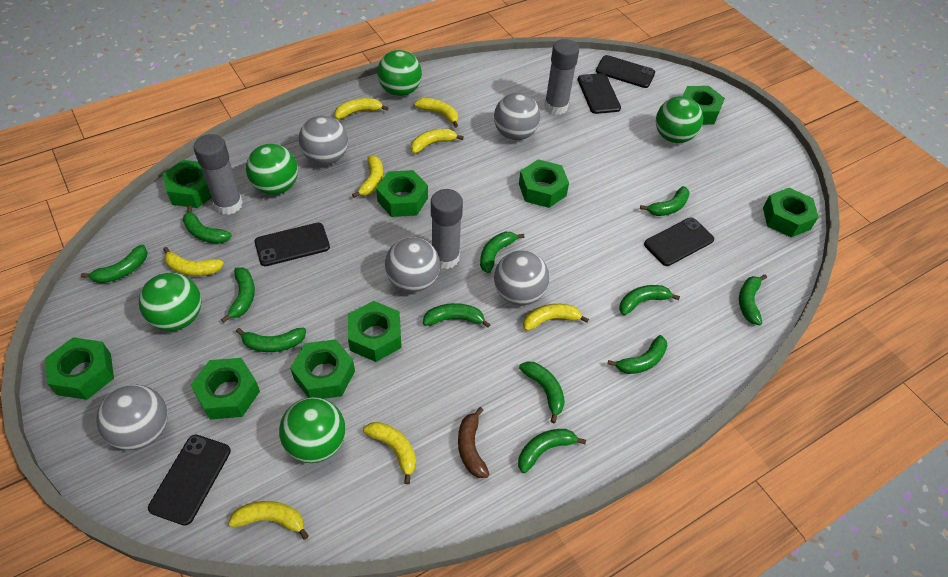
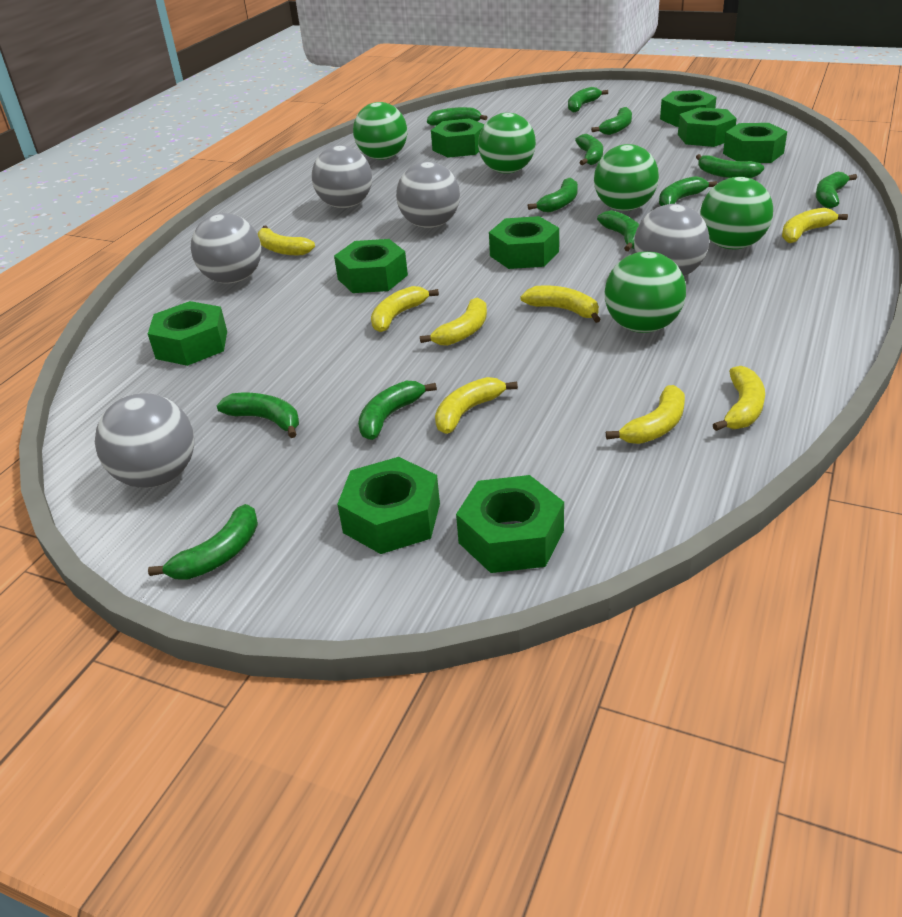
black phone: 5 -> 0
brown banana: 1 -> 0
grey glue stick: 3 -> 0

